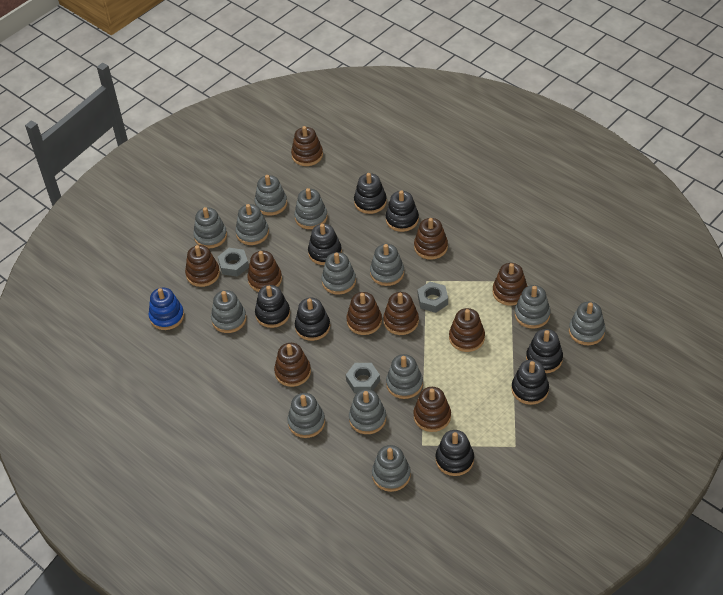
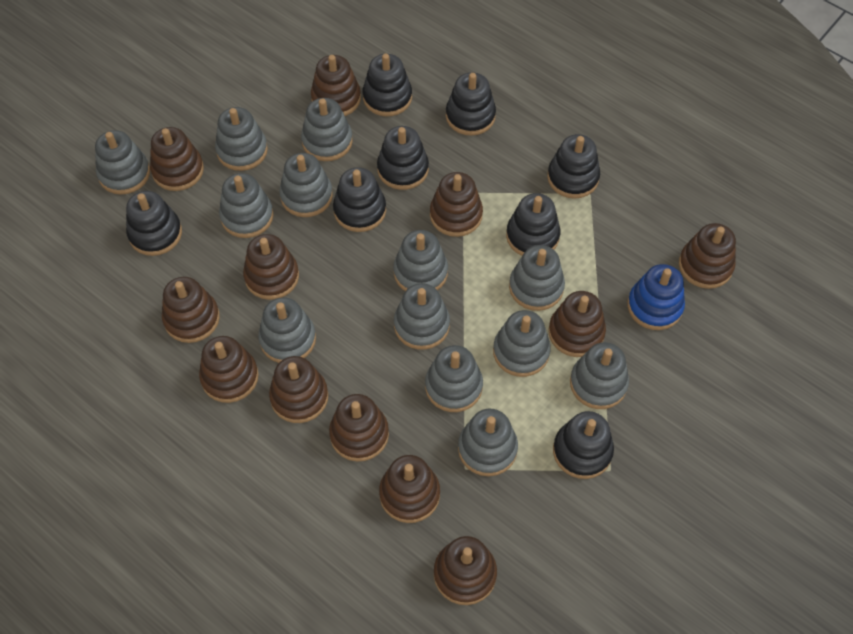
brown stacking toy: 10 -> 12
grey nut: 3 -> 0

